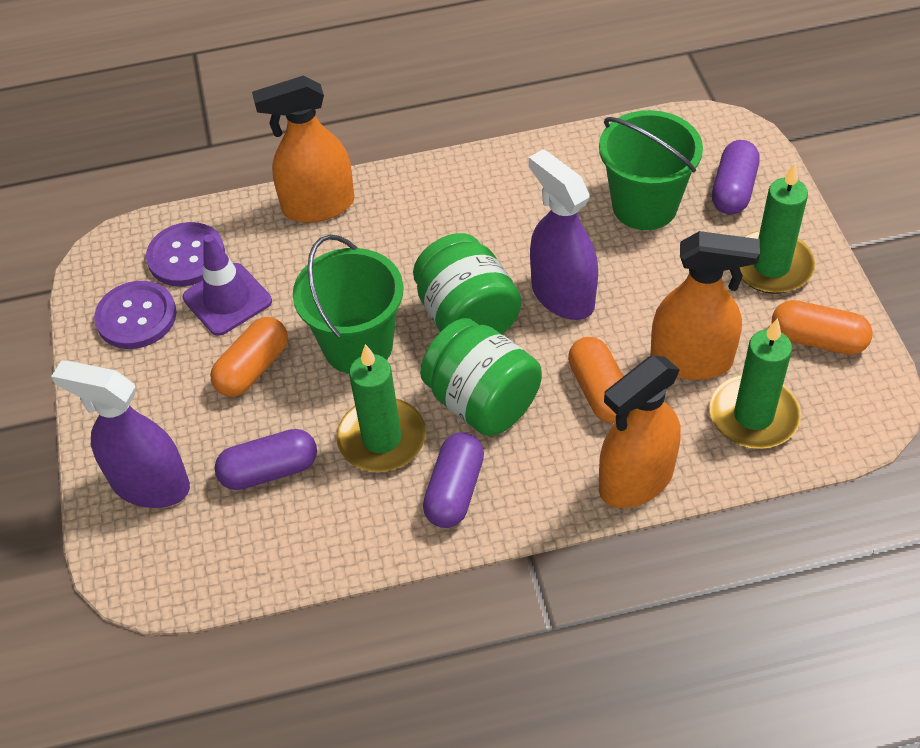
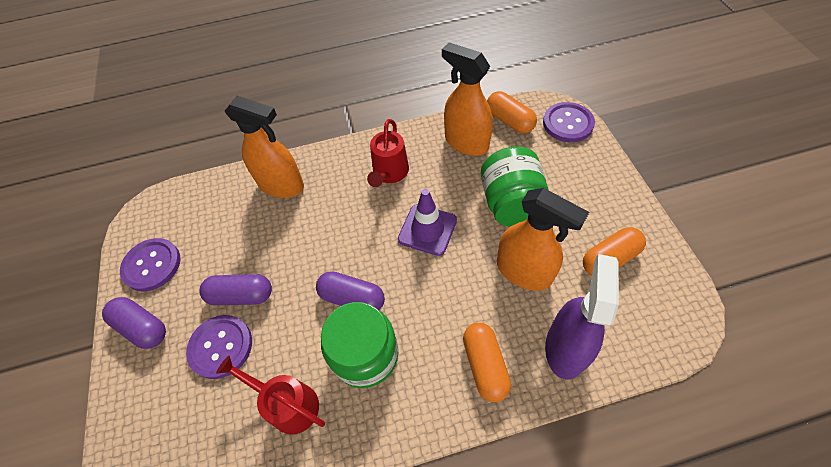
green bucket: 2 -> 0
green candle: 3 -> 0
purple button: 2 -> 3
purple spray bottle: 2 -> 1
red watering can: 0 -> 2

